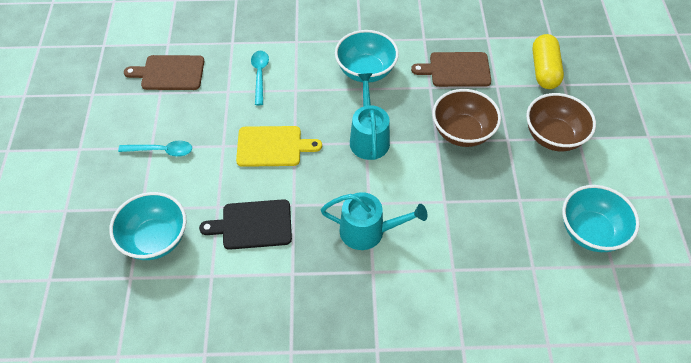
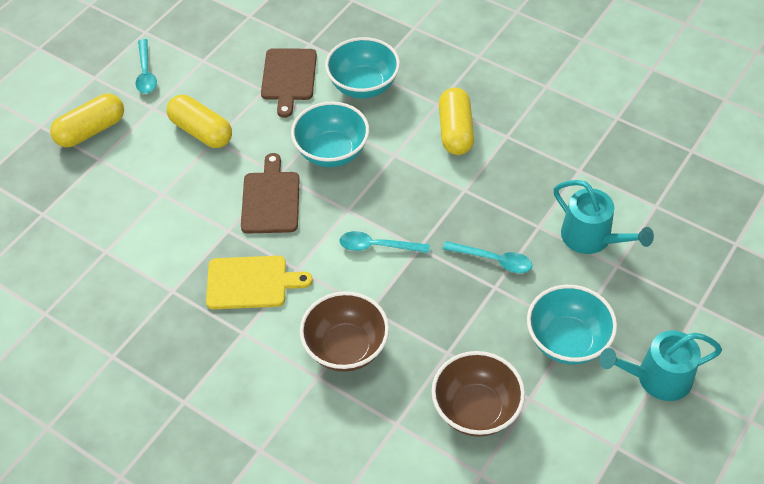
black cutting board: 1 -> 0
turquoise spoon: 2 -> 3
yellow capsule: 1 -> 3

